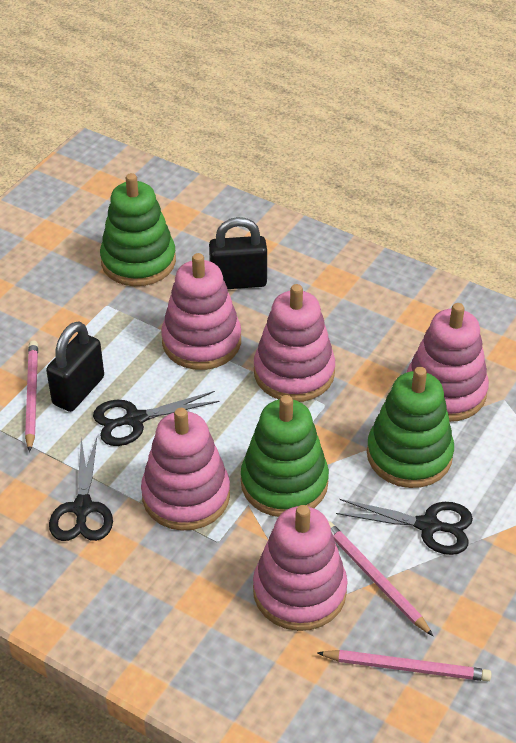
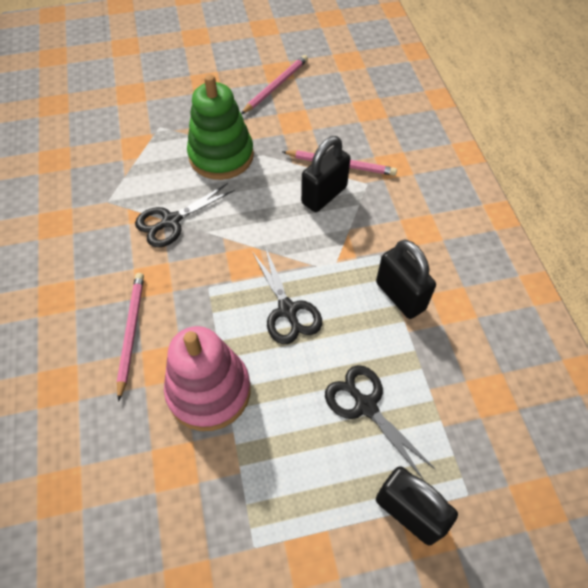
black padlock: 2 -> 3
green stacking toy: 3 -> 1
pink stacking toy: 5 -> 1

